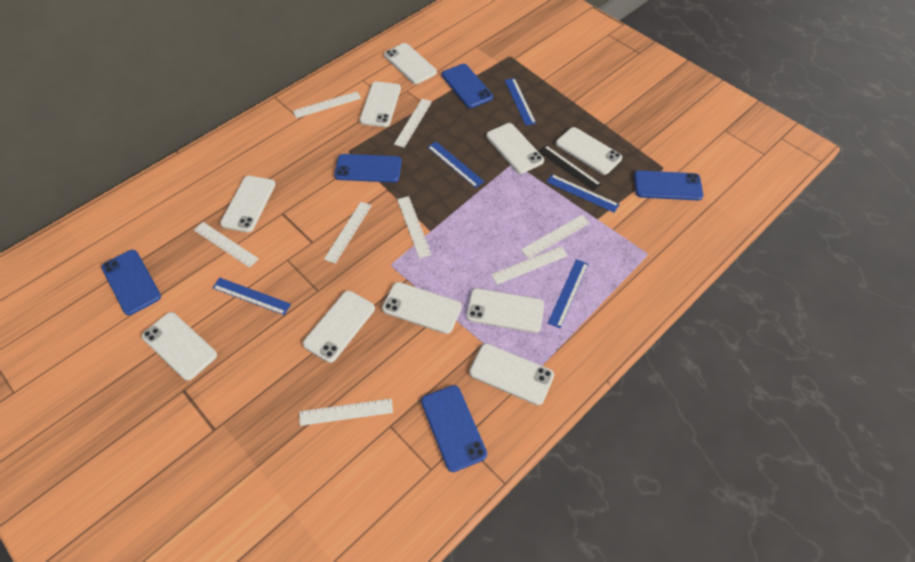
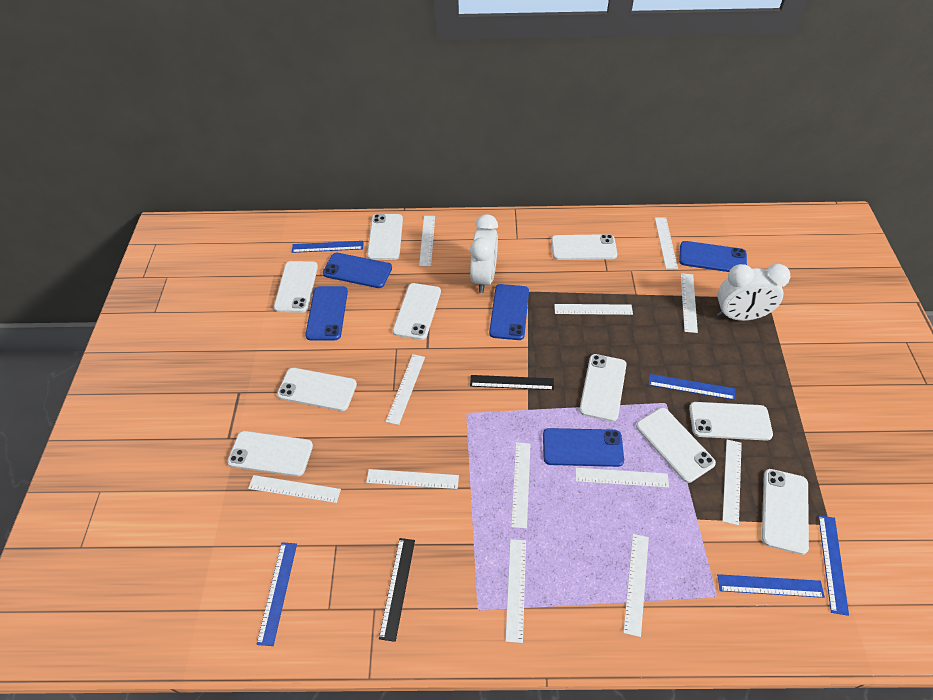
black ruler: 1 -> 2
white clock: 0 -> 2
white ruler: 8 -> 12

